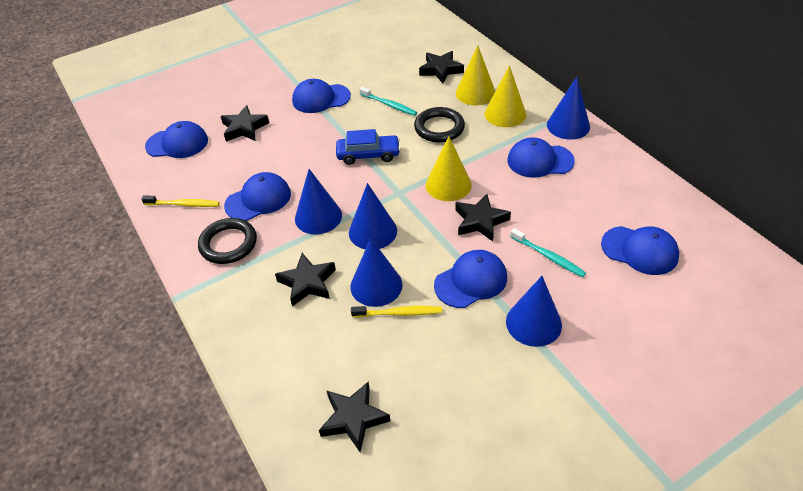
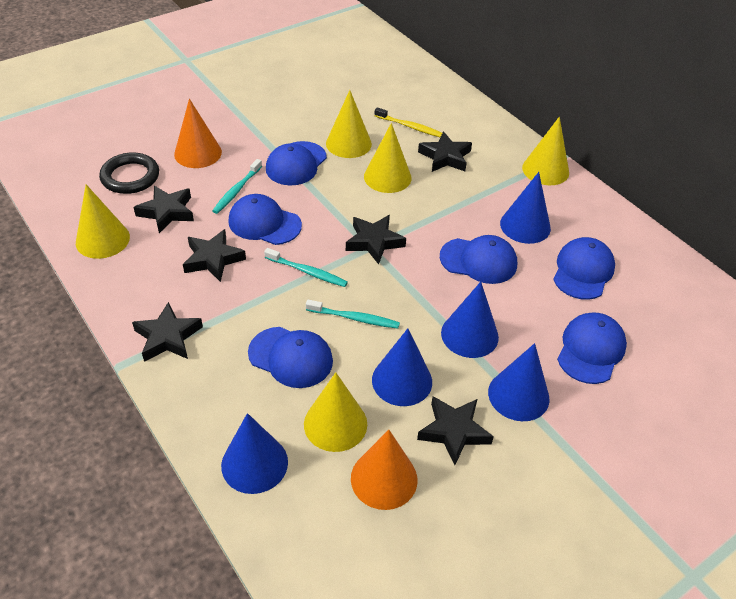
black ring: 2 -> 1
black star: 5 -> 6
blue car: 1 -> 0
orange cone: 0 -> 2
turquoise toothbrush: 2 -> 3
yellow cone: 3 -> 5
yellow toothbrush: 2 -> 1

